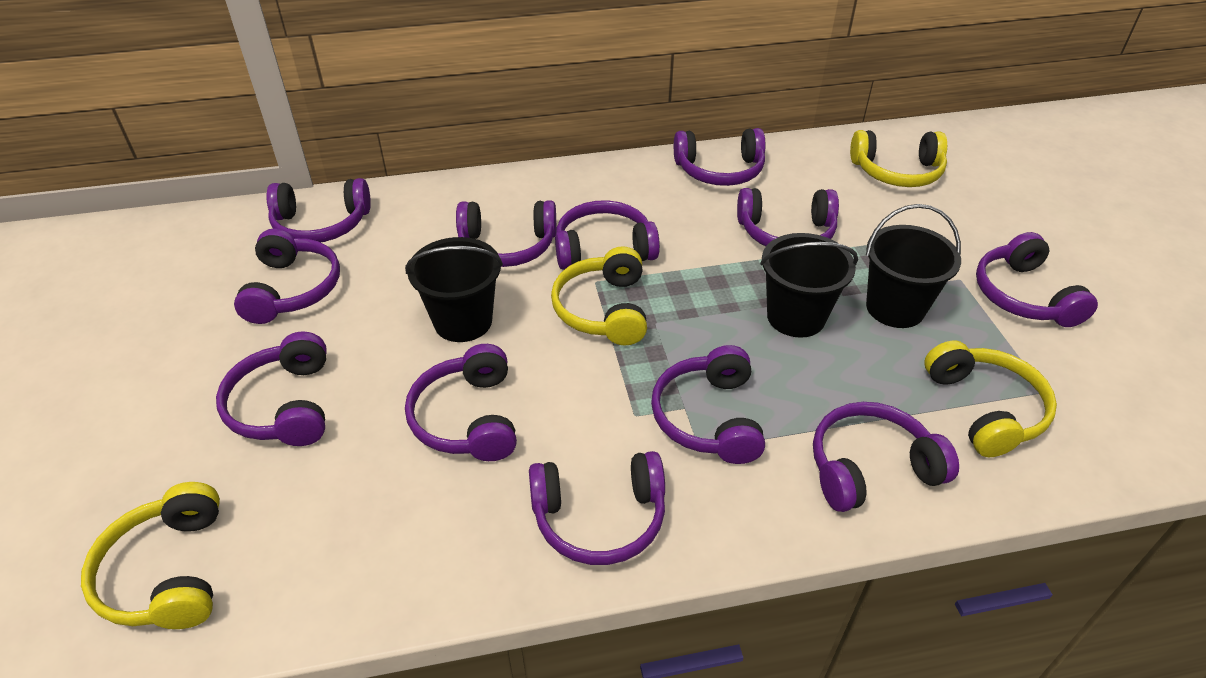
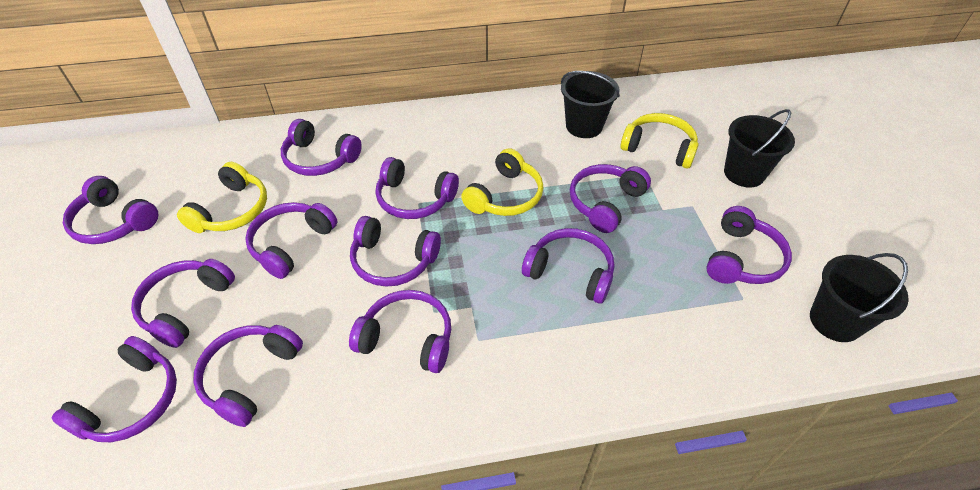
yellow headphones: 4 -> 3

